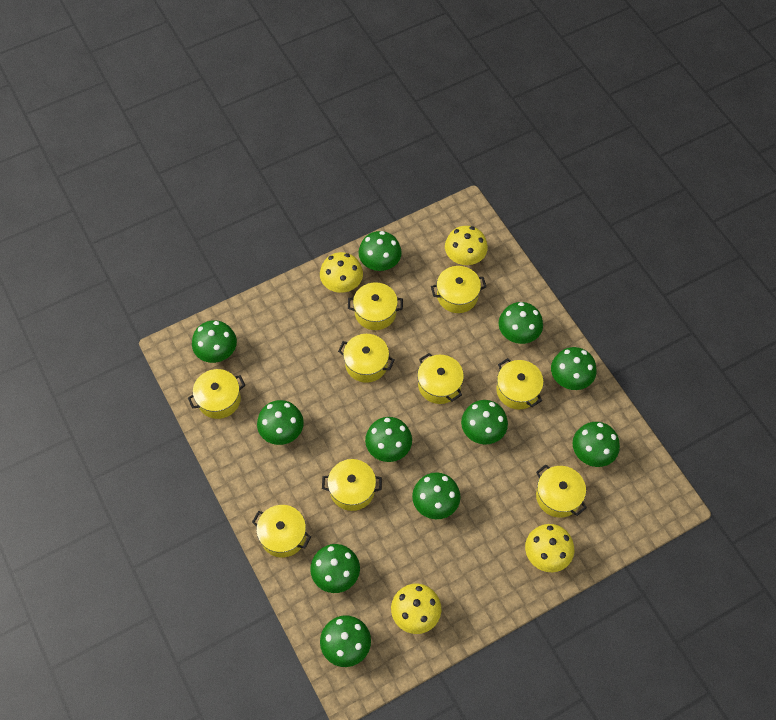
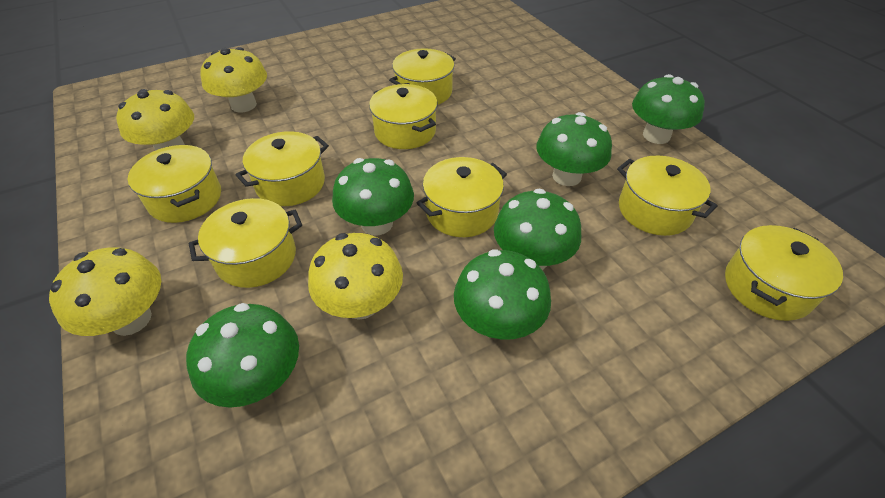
green mushroom: 11 -> 6
yellow pot: 9 -> 8

